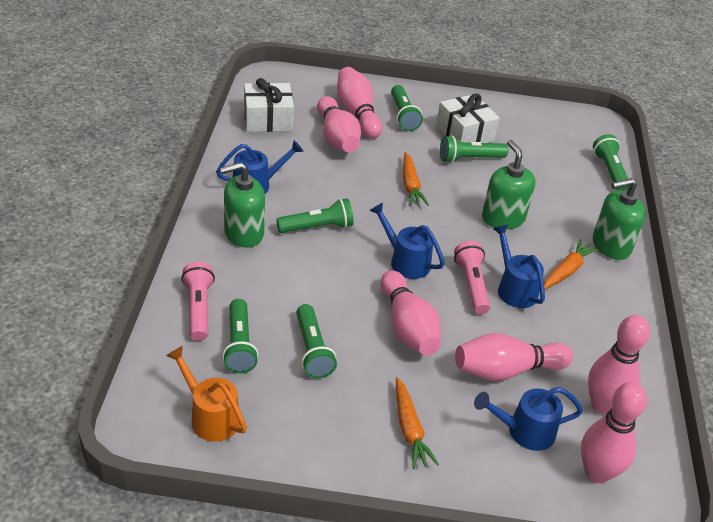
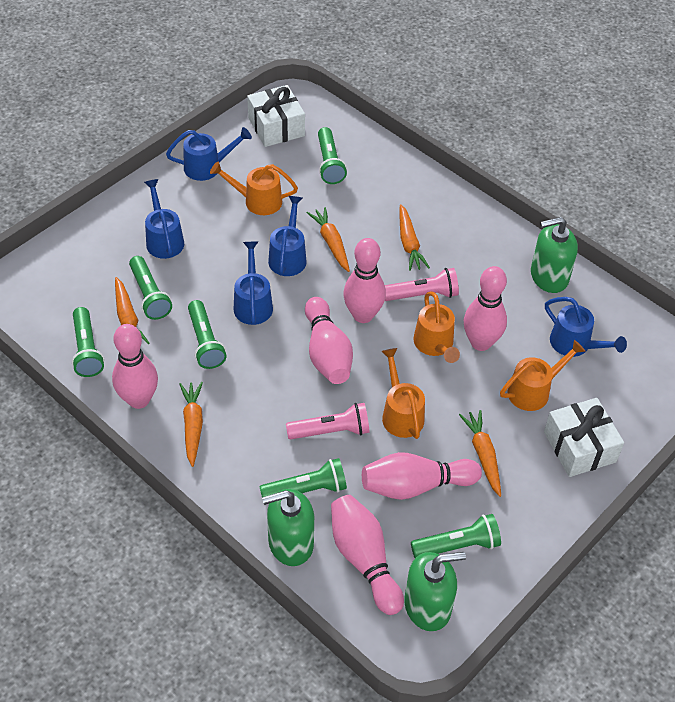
blue watering can: 4 -> 5
orange carrot: 3 -> 5
orange watering can: 1 -> 4

